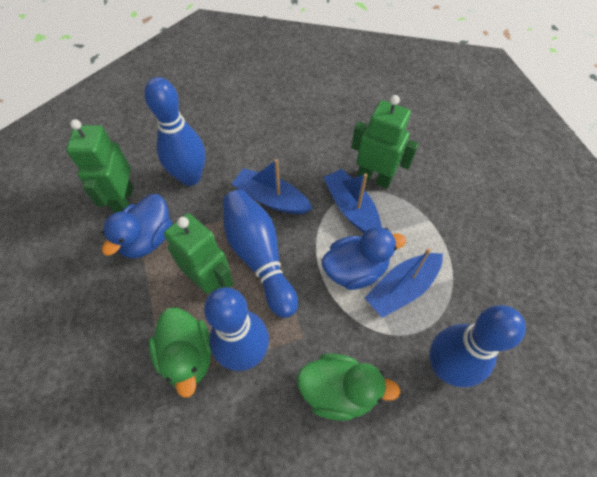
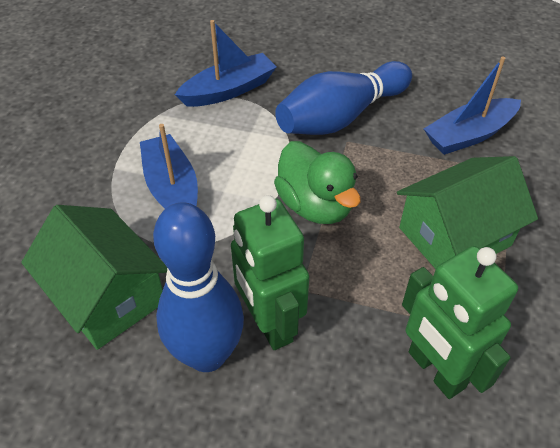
blue bowling pin: 4 -> 2
blue duck: 2 -> 0
green duck: 2 -> 1
green house: 0 -> 2
green robot: 3 -> 2

